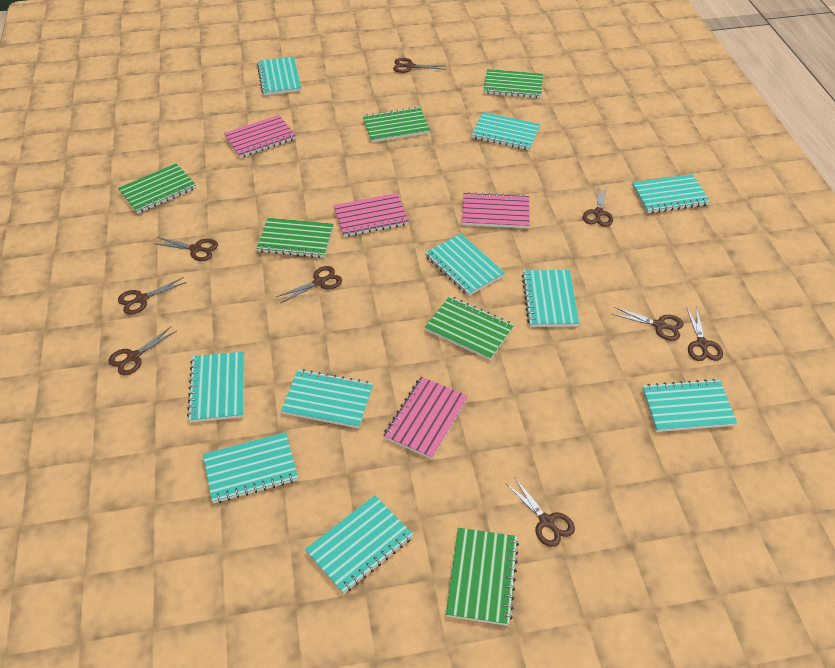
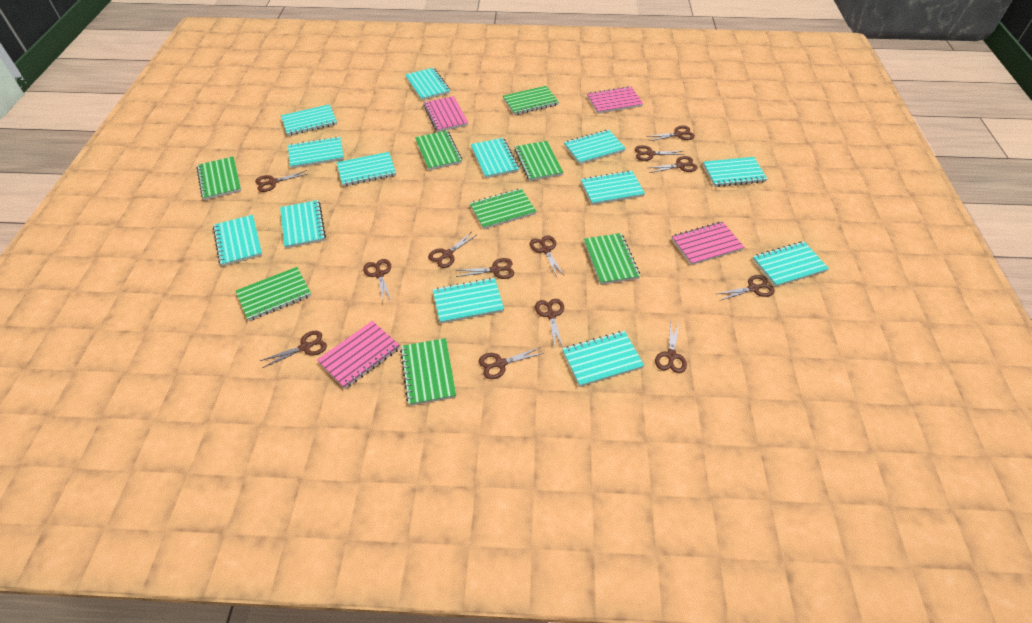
brown scissors: 9 -> 13
green notebook: 6 -> 8
turquoise notebook: 10 -> 13

